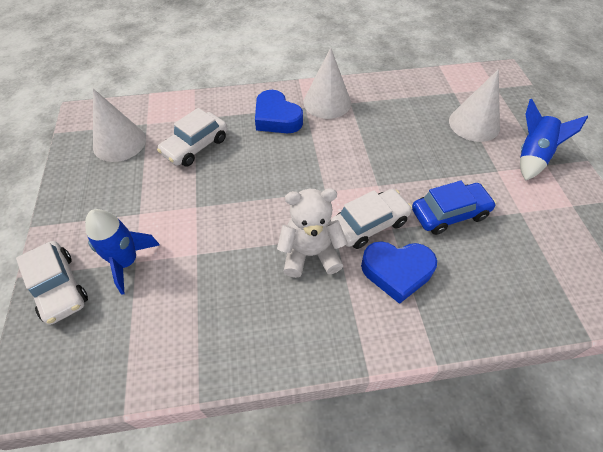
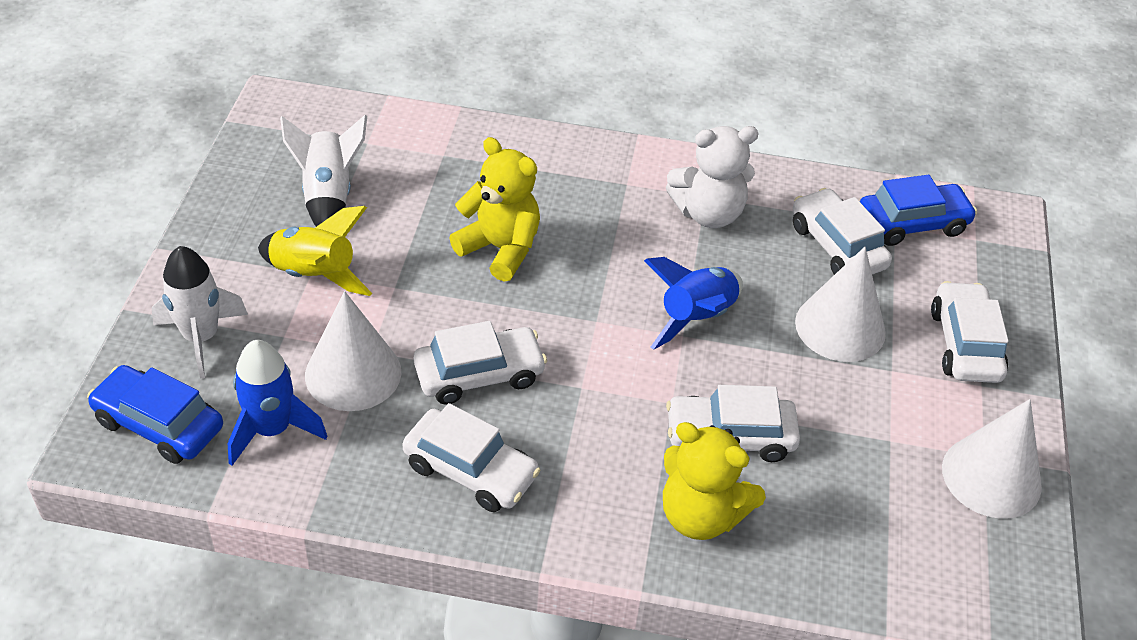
blue car: 1 -> 2
blue heart: 2 -> 0
white car: 3 -> 5
white rocket: 0 -> 2
yellow rocket: 0 -> 1
yellow teddy bear: 0 -> 2

